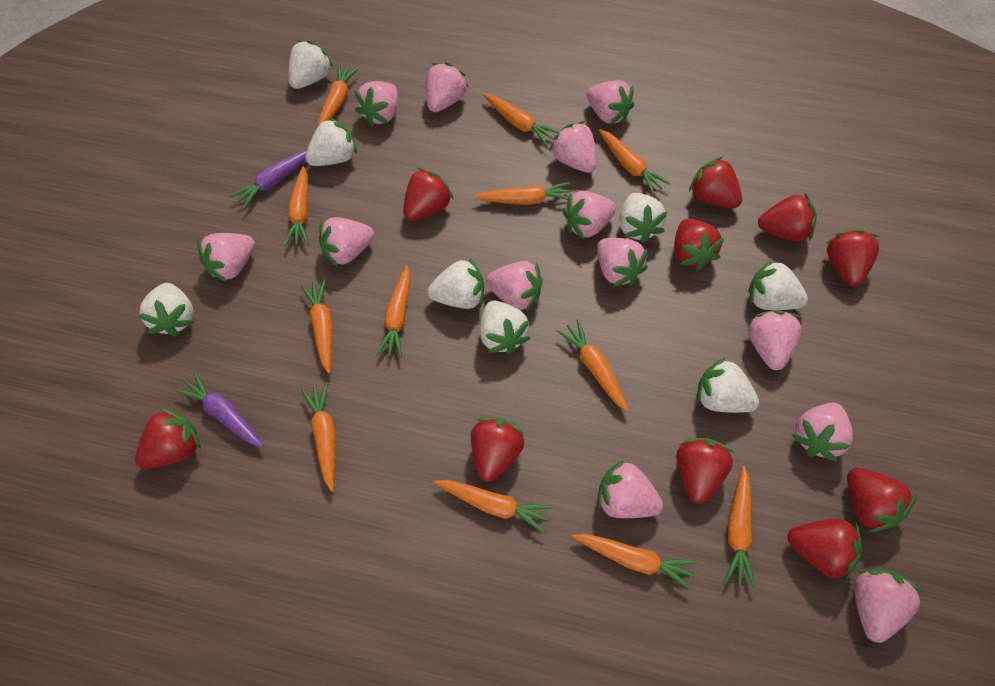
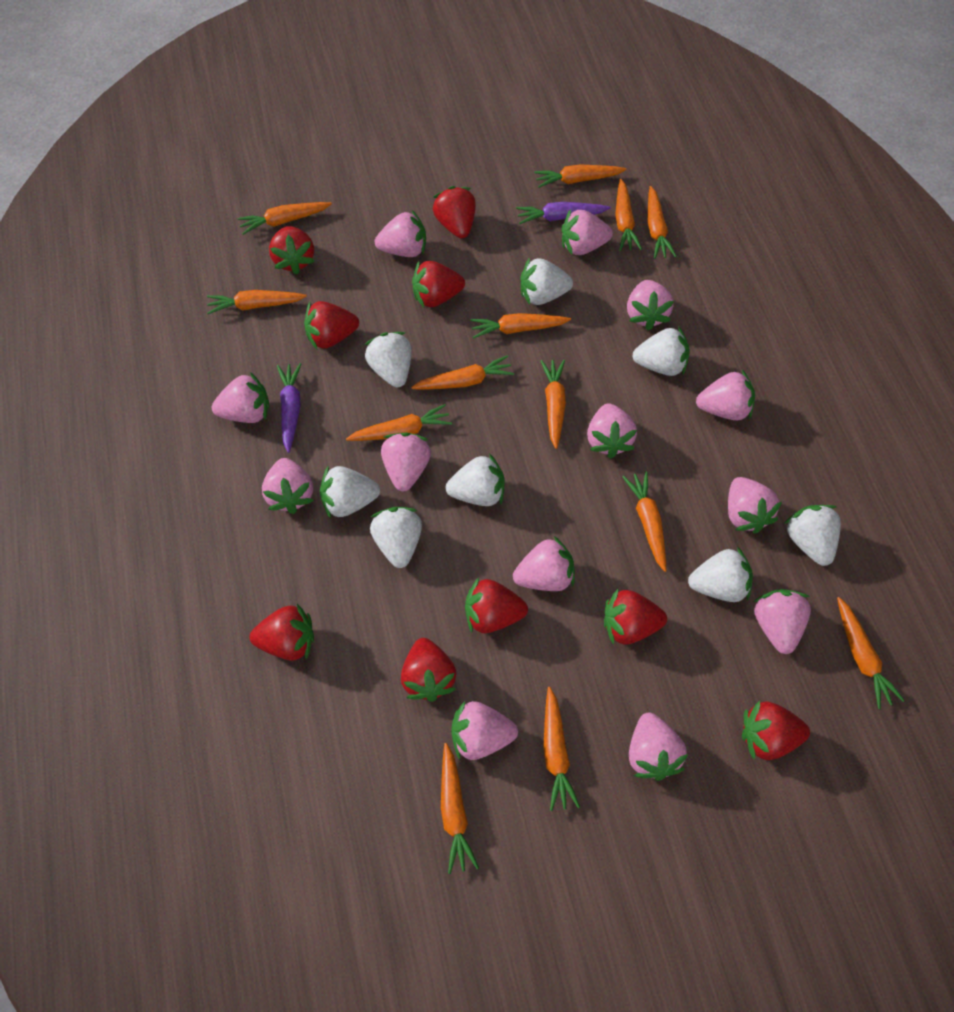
orange carrot: 12 -> 13
red strawberry: 10 -> 9

